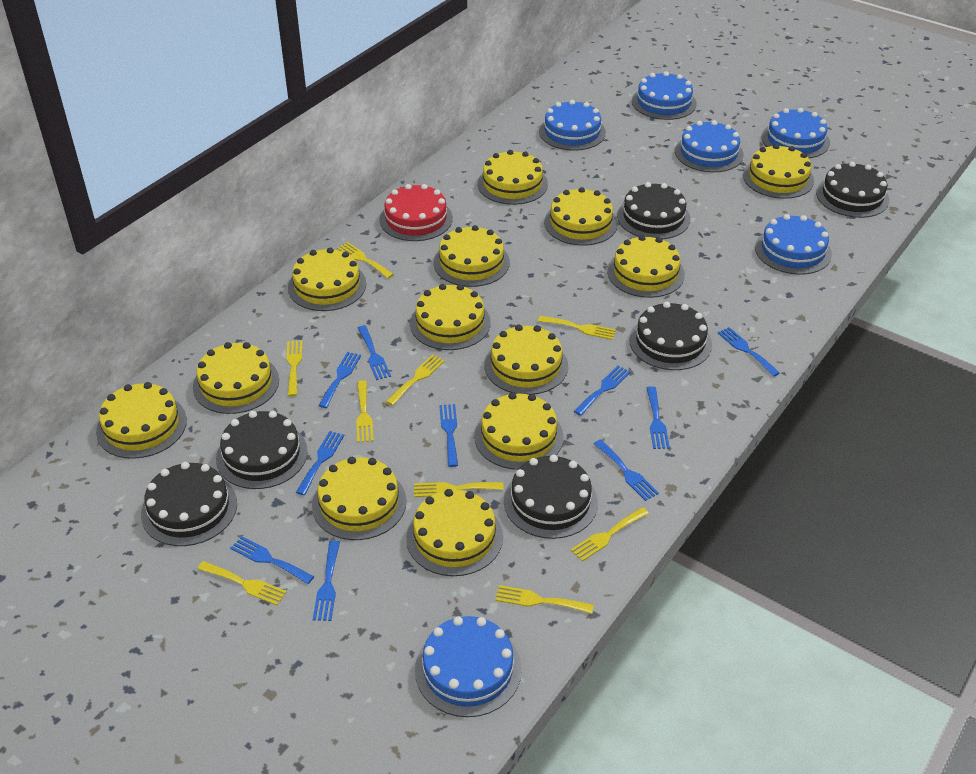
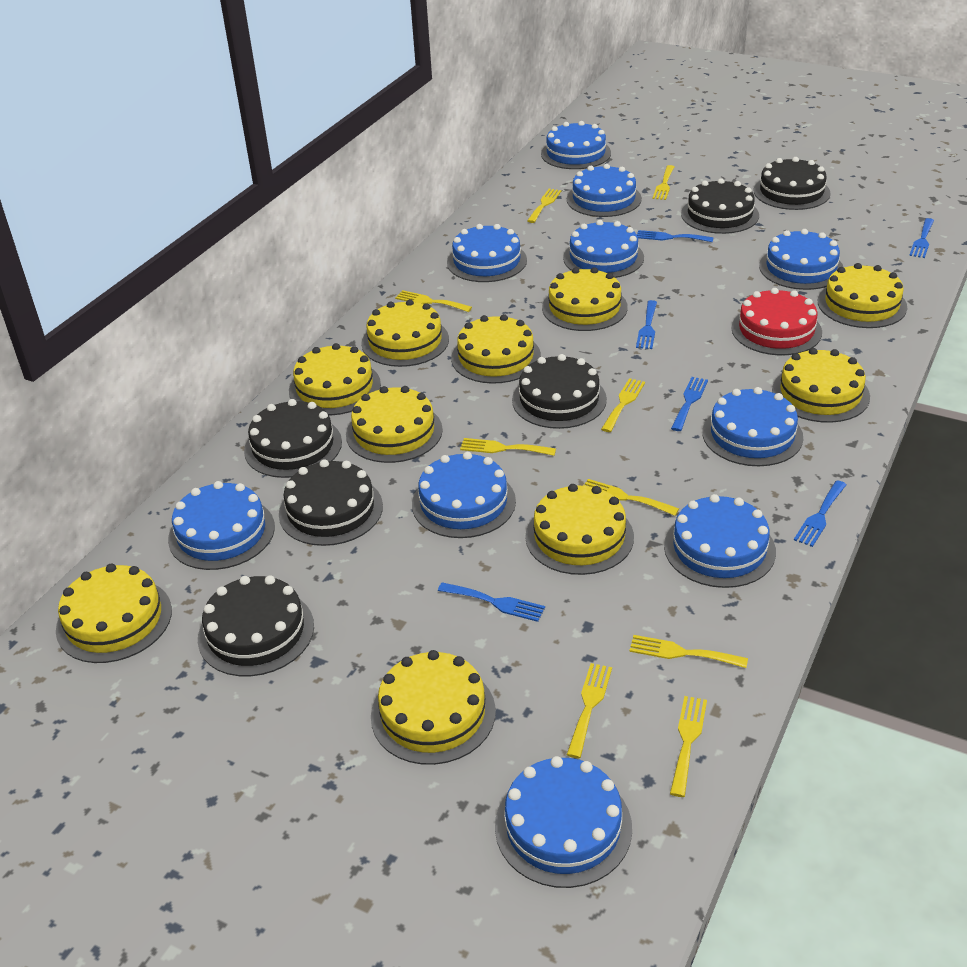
blue cake: 6 -> 10
blue fork: 10 -> 6
yellow cake: 13 -> 10

